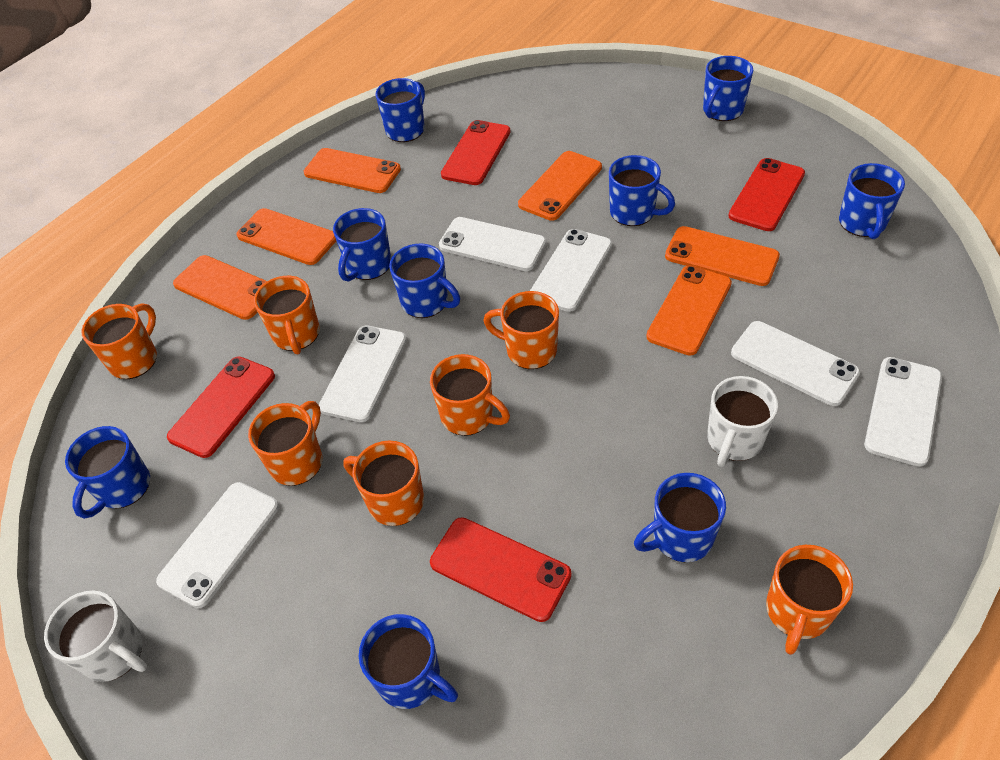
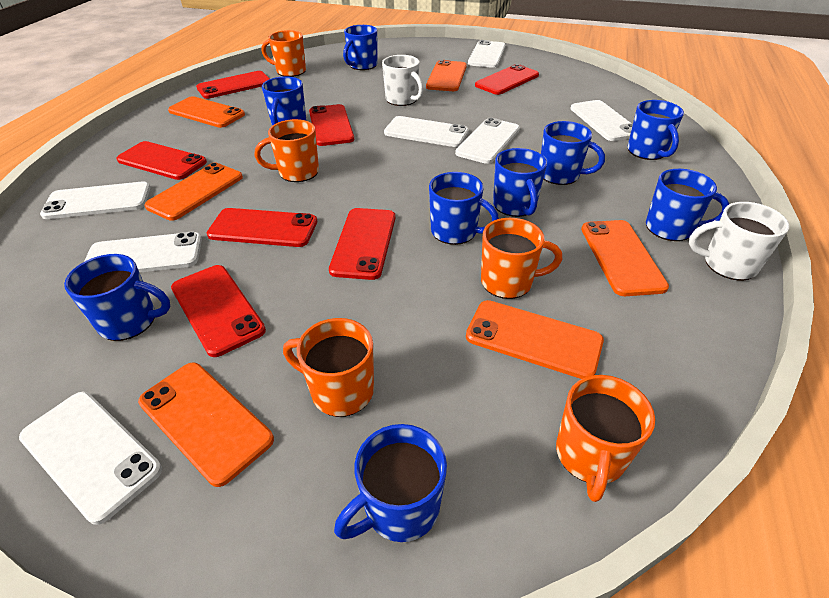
orange mug: 7 -> 5
red phone: 4 -> 7
white phone: 6 -> 7

